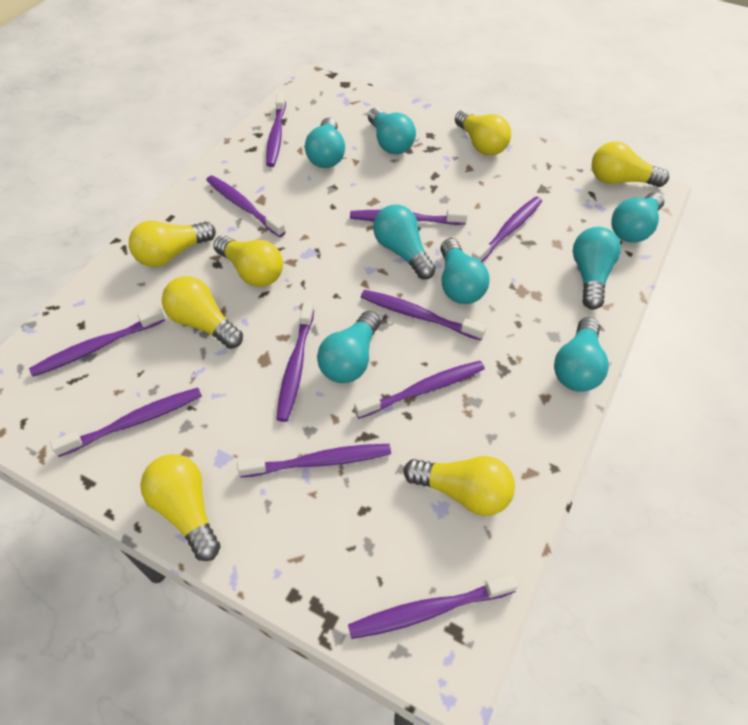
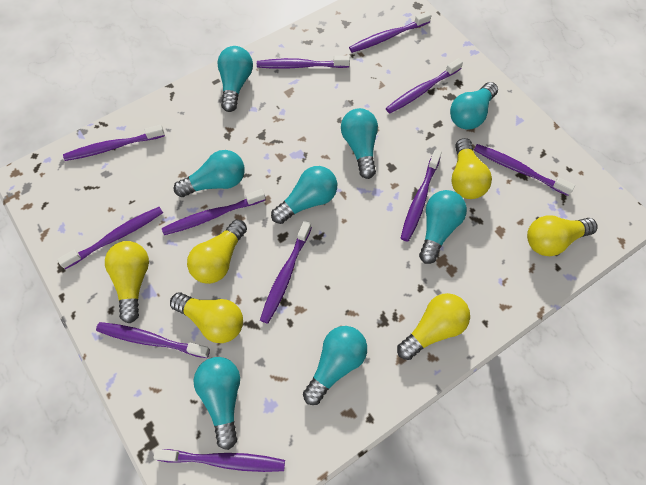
yellow light bulb: 7 -> 6

